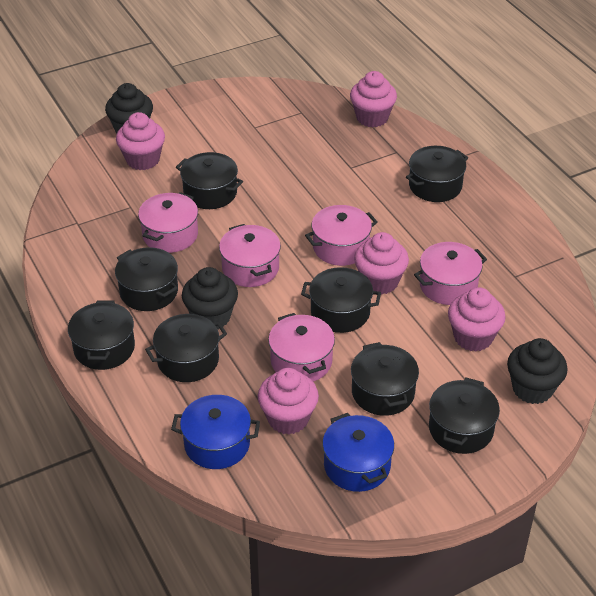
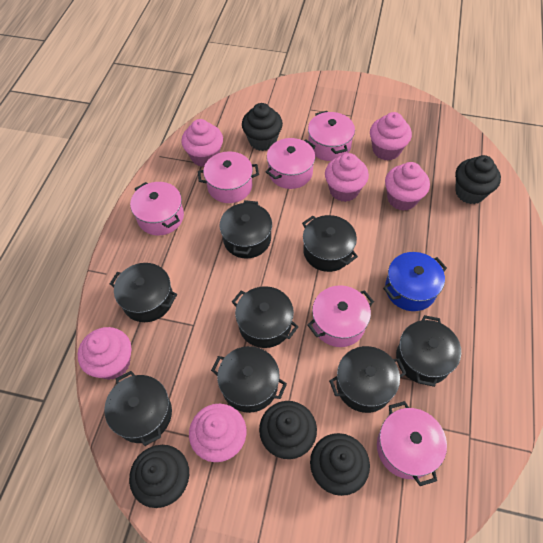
black cupcake: 3 -> 5
blue pot: 2 -> 1
pink cupcake: 5 -> 6
pink pot: 5 -> 6

